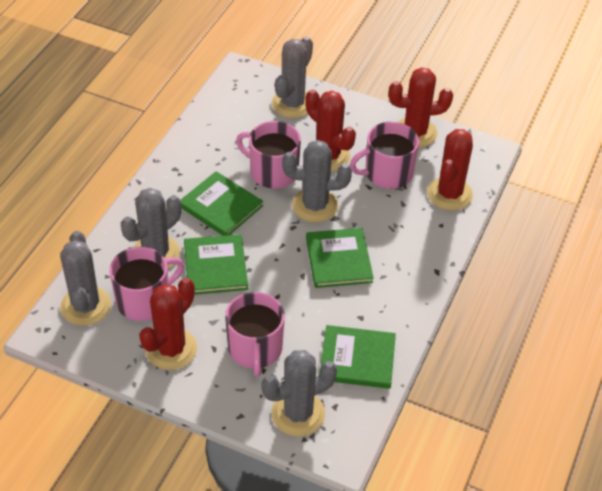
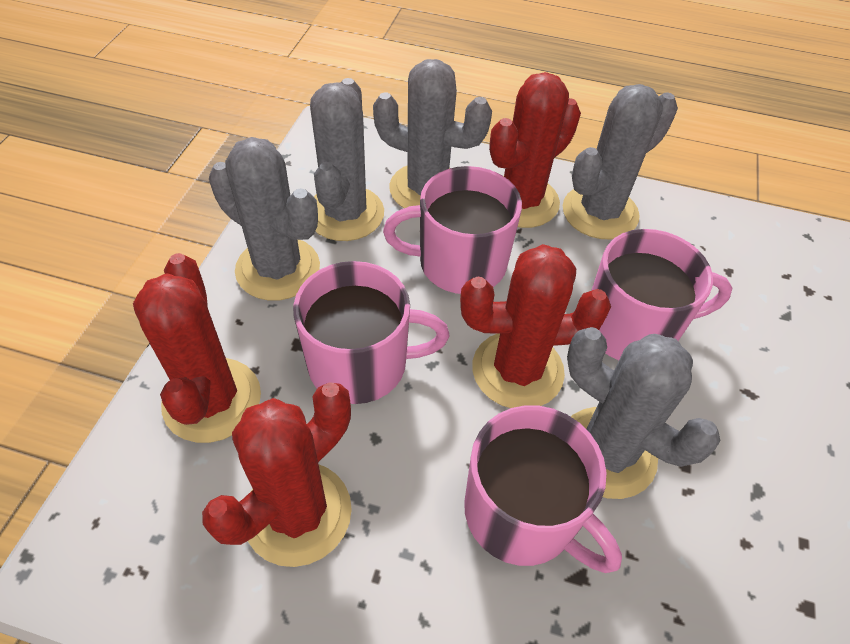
green book: 4 -> 0

